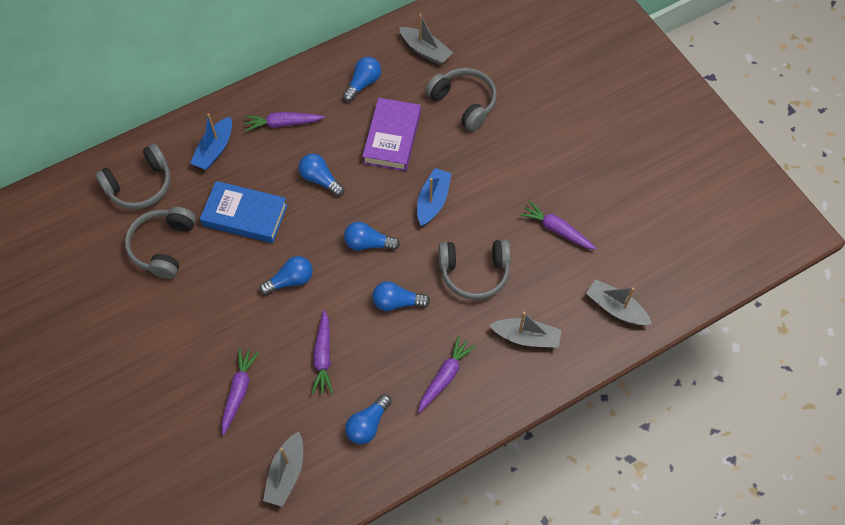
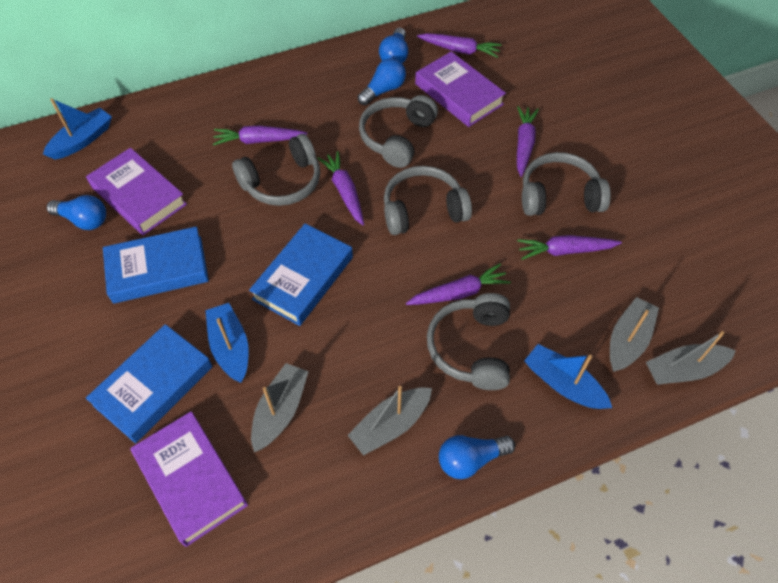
blue boat: 2 -> 3
blue book: 1 -> 3
blue light bulb: 6 -> 4
grey headphones: 4 -> 5
purple book: 1 -> 3
purple carrot: 5 -> 6

